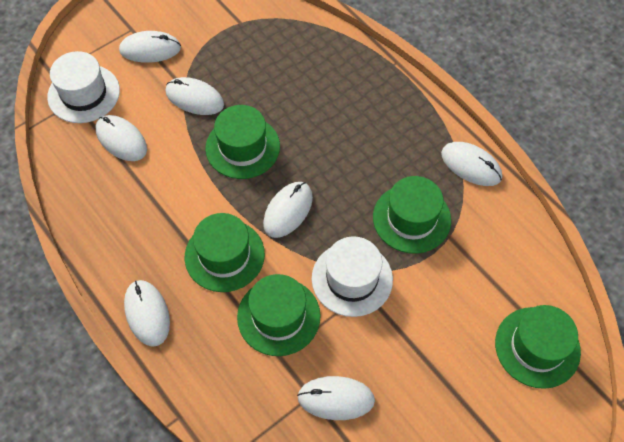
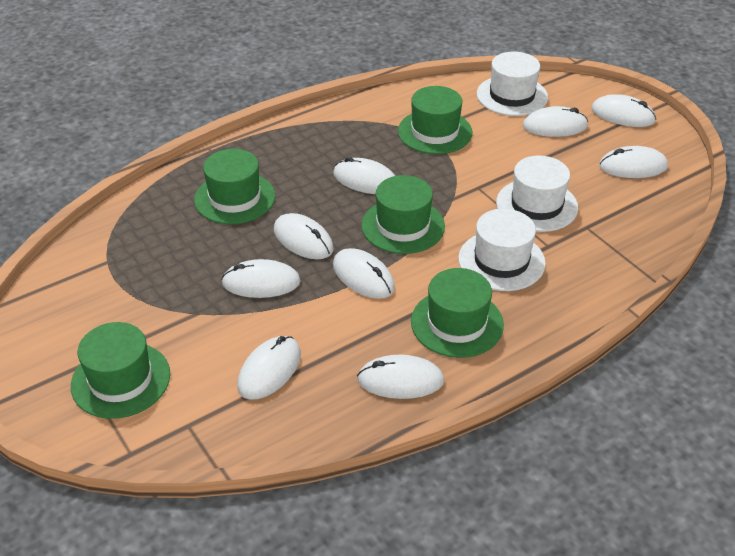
white hat: 2 -> 3
white mouse: 7 -> 9

